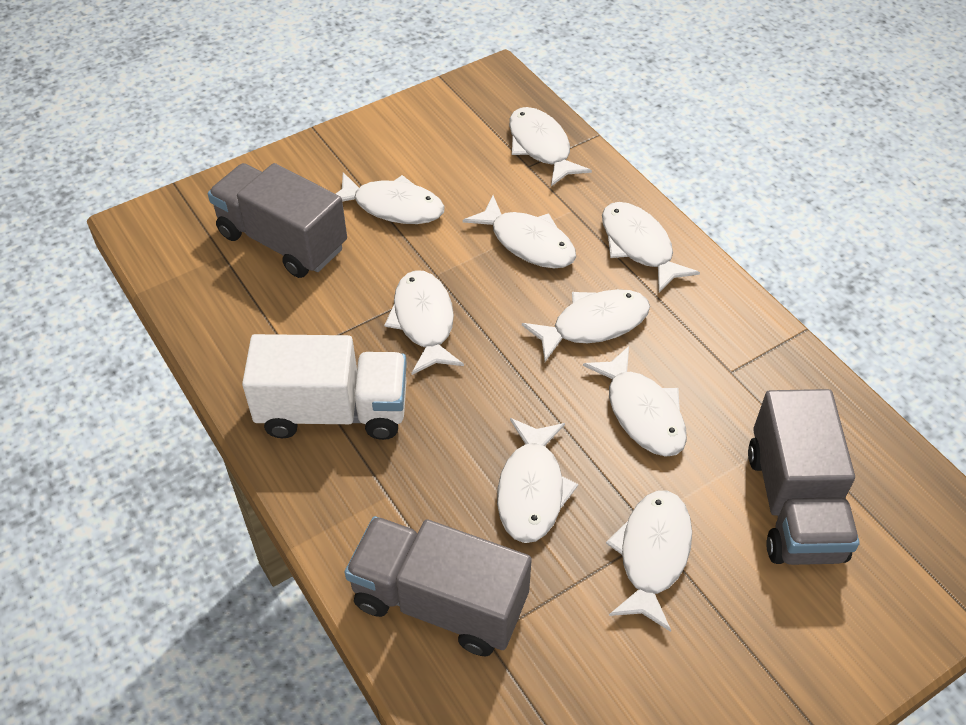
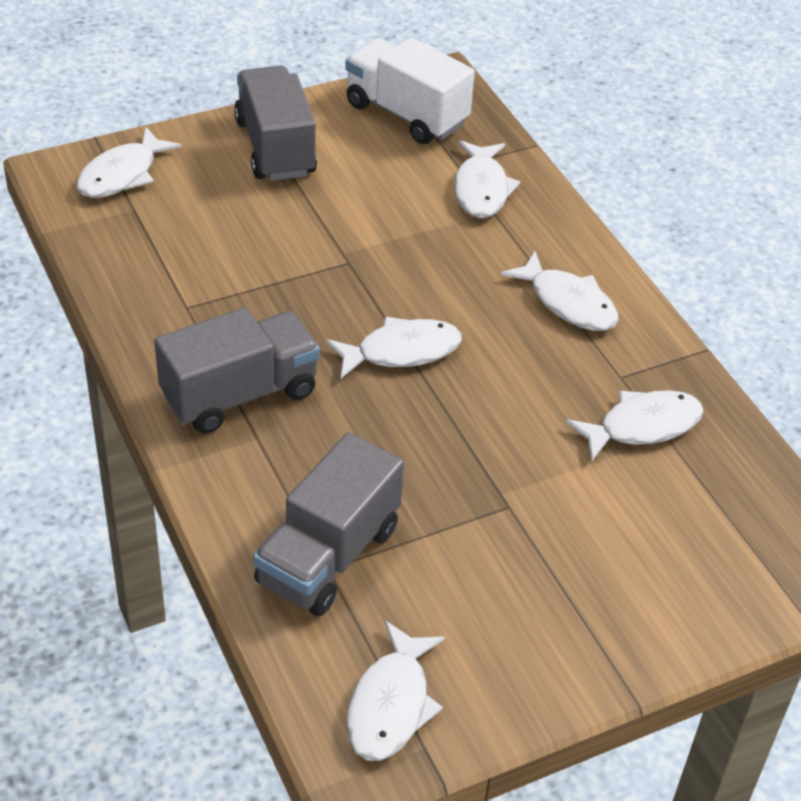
white fish: 9 -> 6

